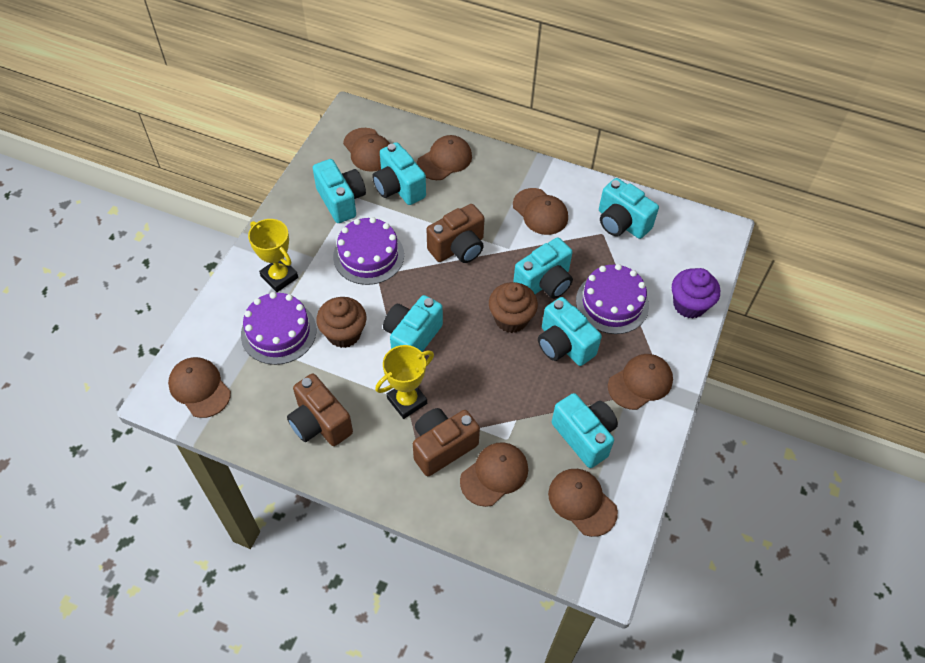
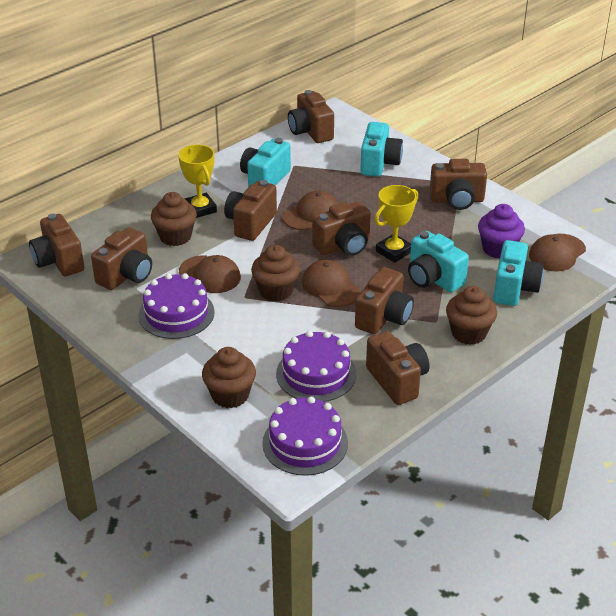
brown camera: 3 -> 8
brown cap: 7 -> 4
brown cupcake: 2 -> 4
turquoise camera: 7 -> 4

